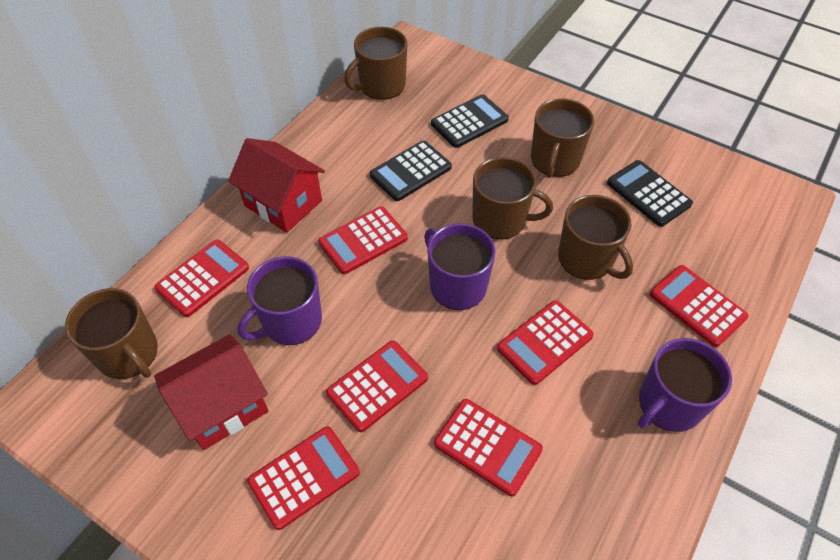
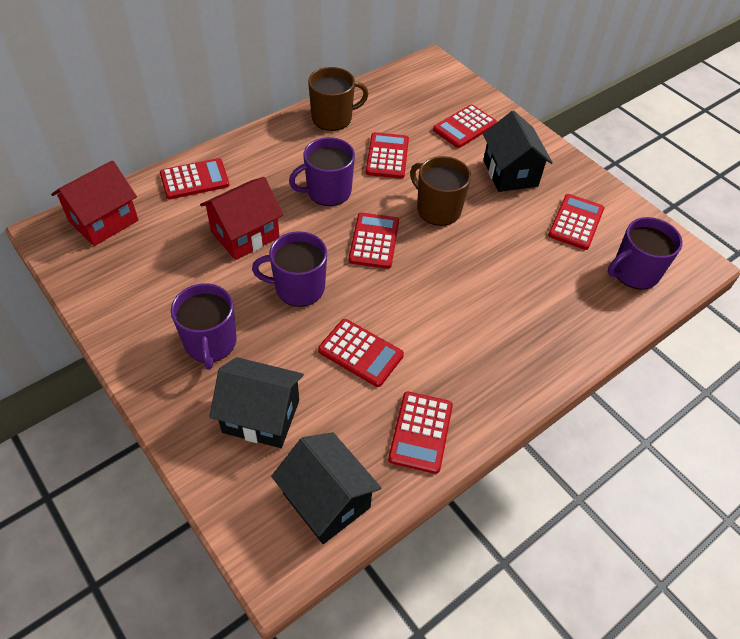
black calculator: 3 -> 0
black house: 0 -> 3
brown mug: 5 -> 2
purple mug: 3 -> 4

